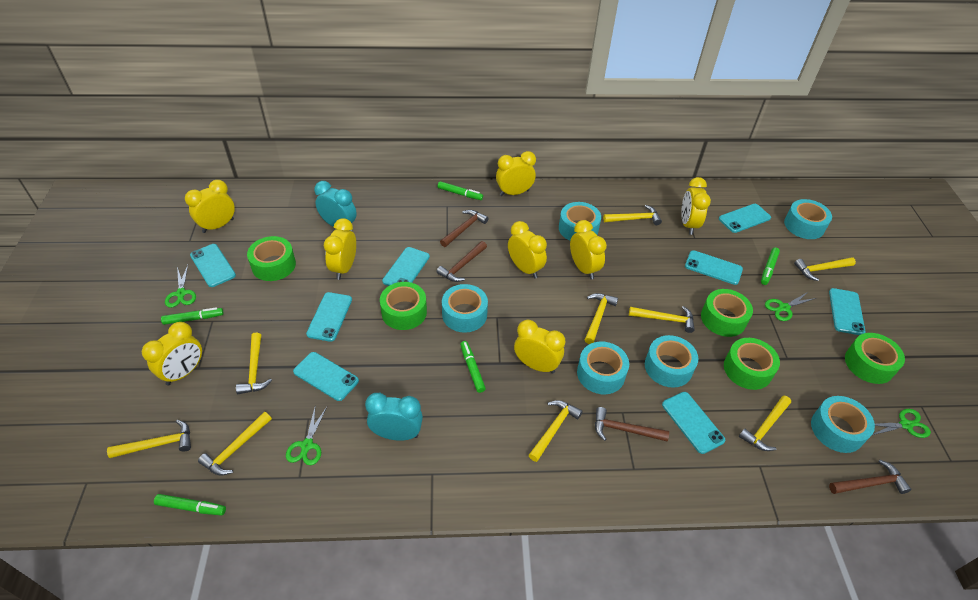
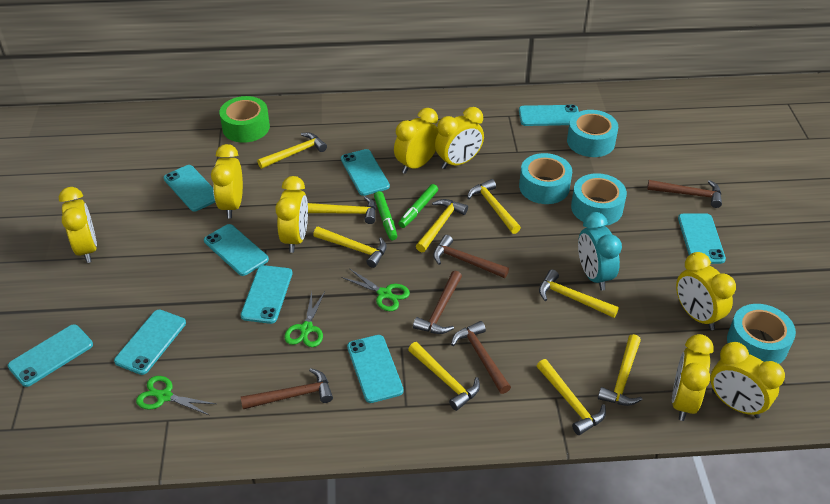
brown hammer: 4 -> 5
green marker: 5 -> 2
green scissors: 4 -> 3
green tape: 5 -> 1
turquoise clock: 2 -> 1
turquoise phone: 8 -> 9
turquoise tape: 6 -> 4

